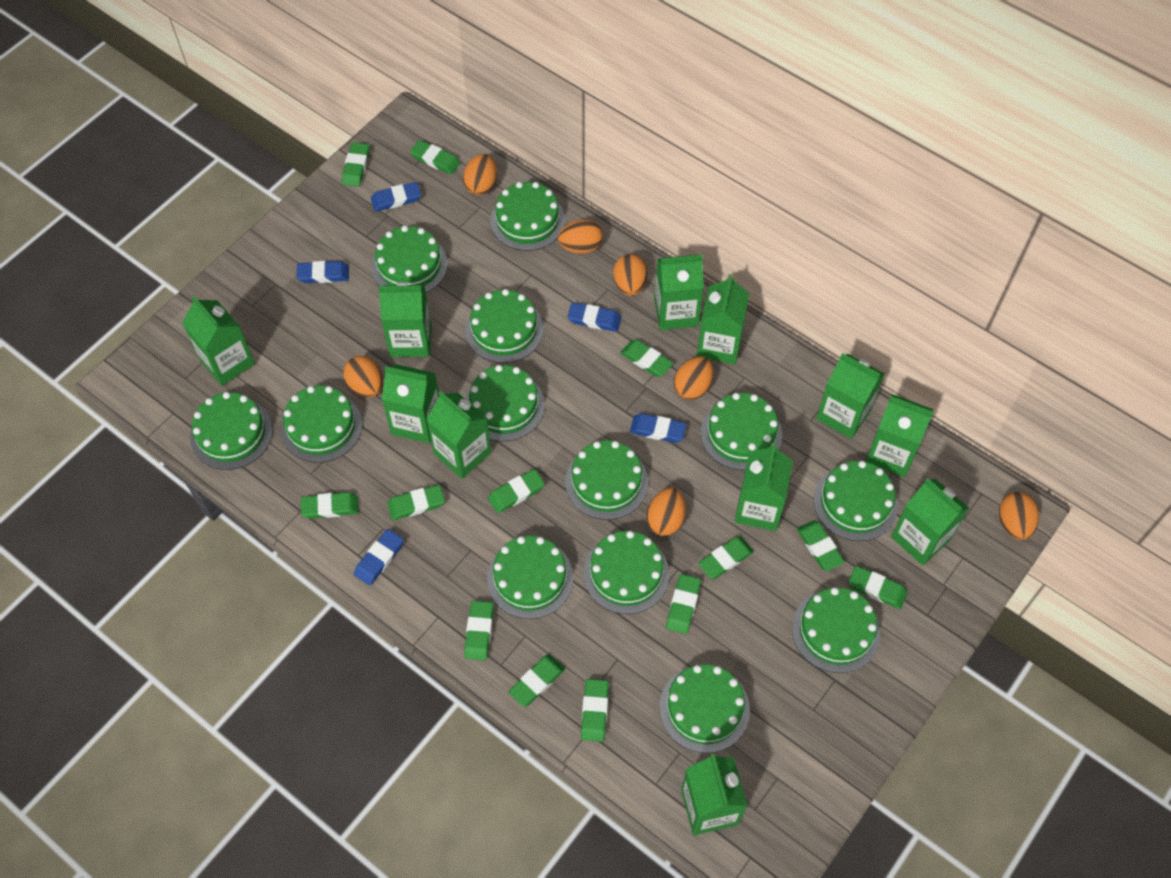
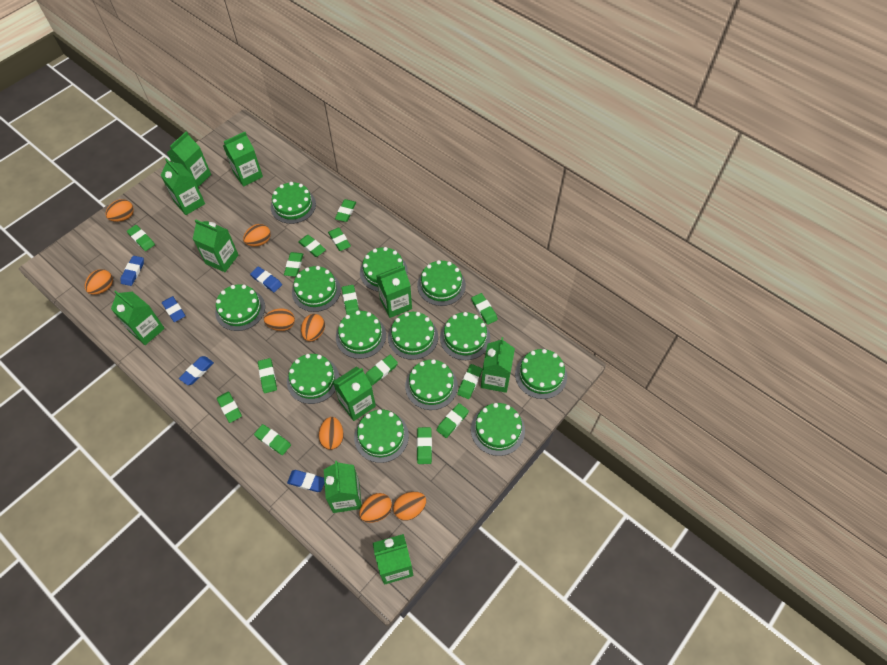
green carton: 11 -> 10
green eraser: 13 -> 14
orange egg: 7 -> 8

